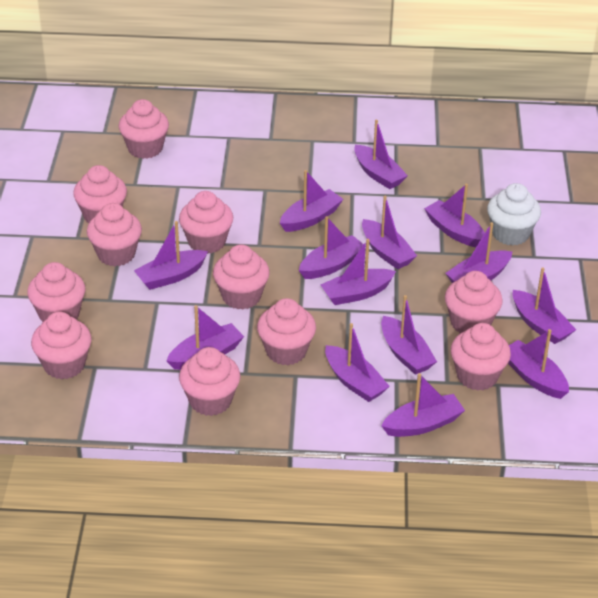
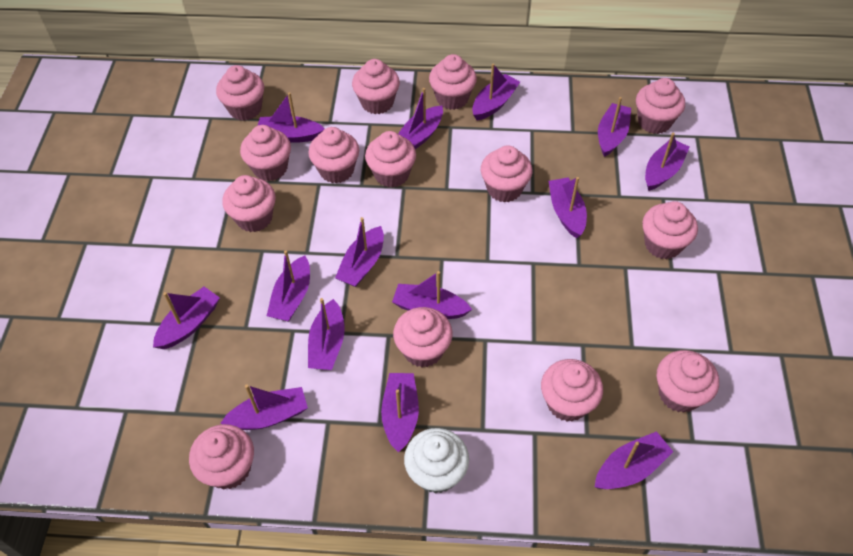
pink cupcake: 11 -> 14

